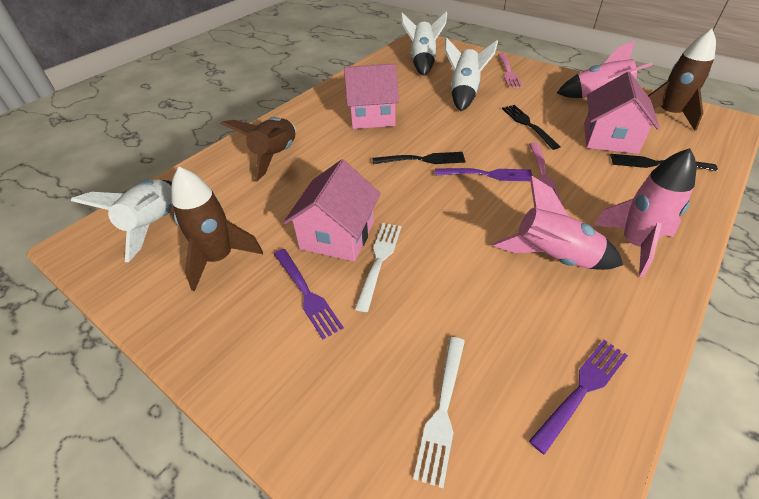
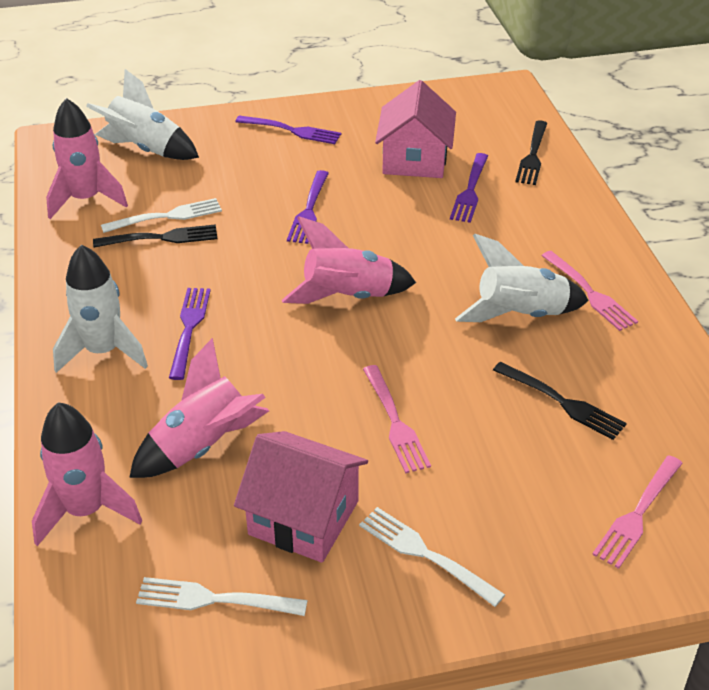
brown rocket: 3 -> 0
pink fork: 2 -> 3
pink house: 3 -> 2
pink rocket: 3 -> 4
purple fork: 3 -> 4
white fork: 2 -> 3

